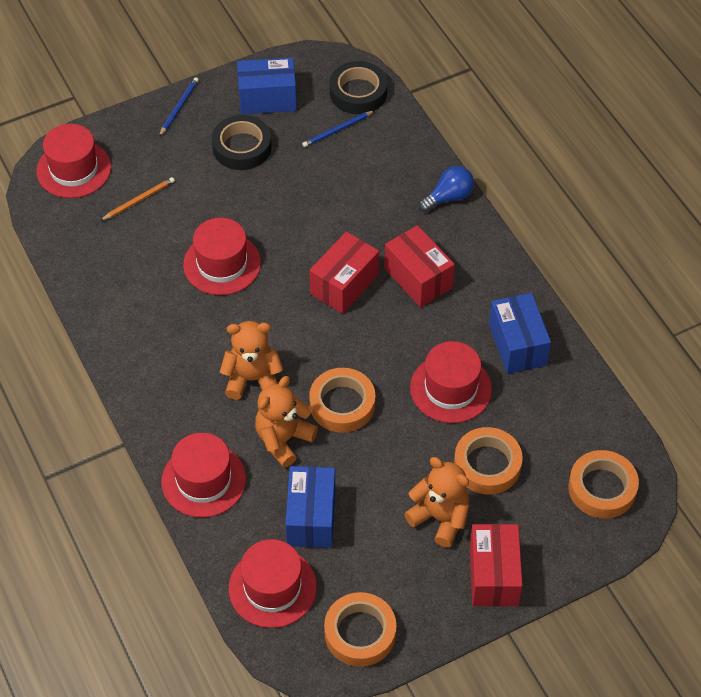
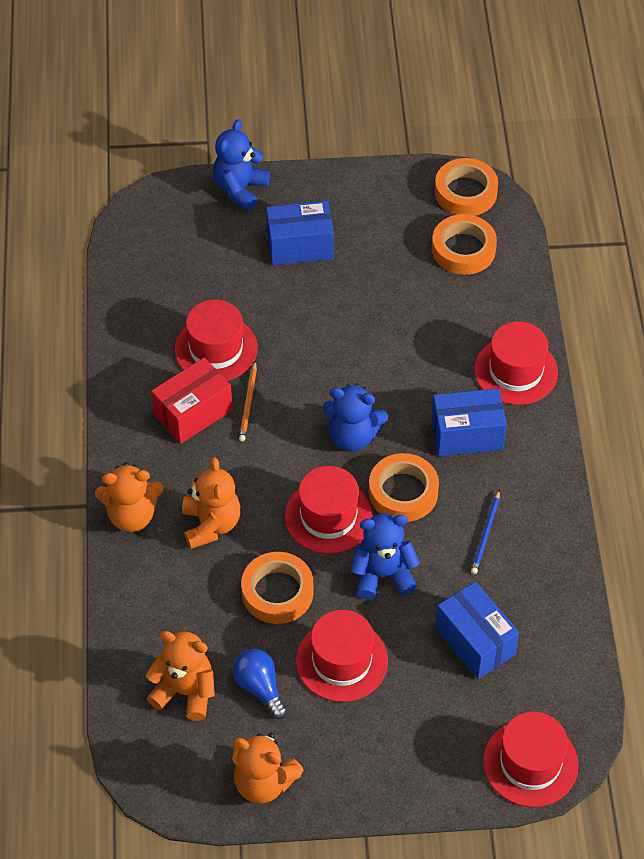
black tape: 2 -> 0
blue pencil: 2 -> 1
blue teddy bear: 0 -> 3
orange teddy bear: 3 -> 4
red box: 3 -> 1

